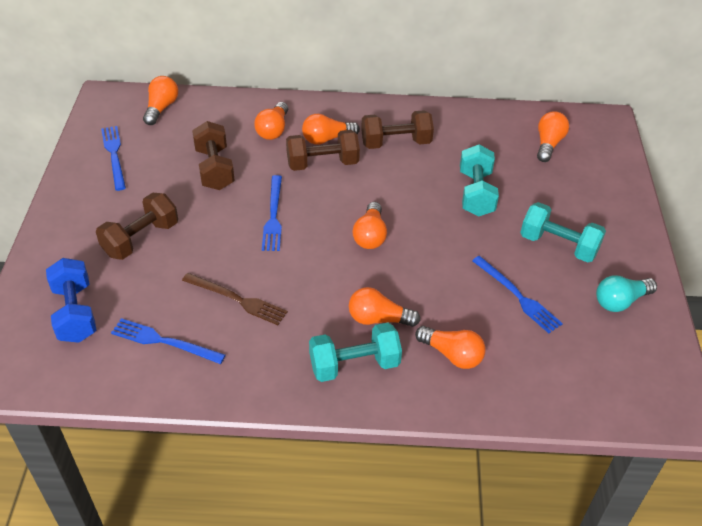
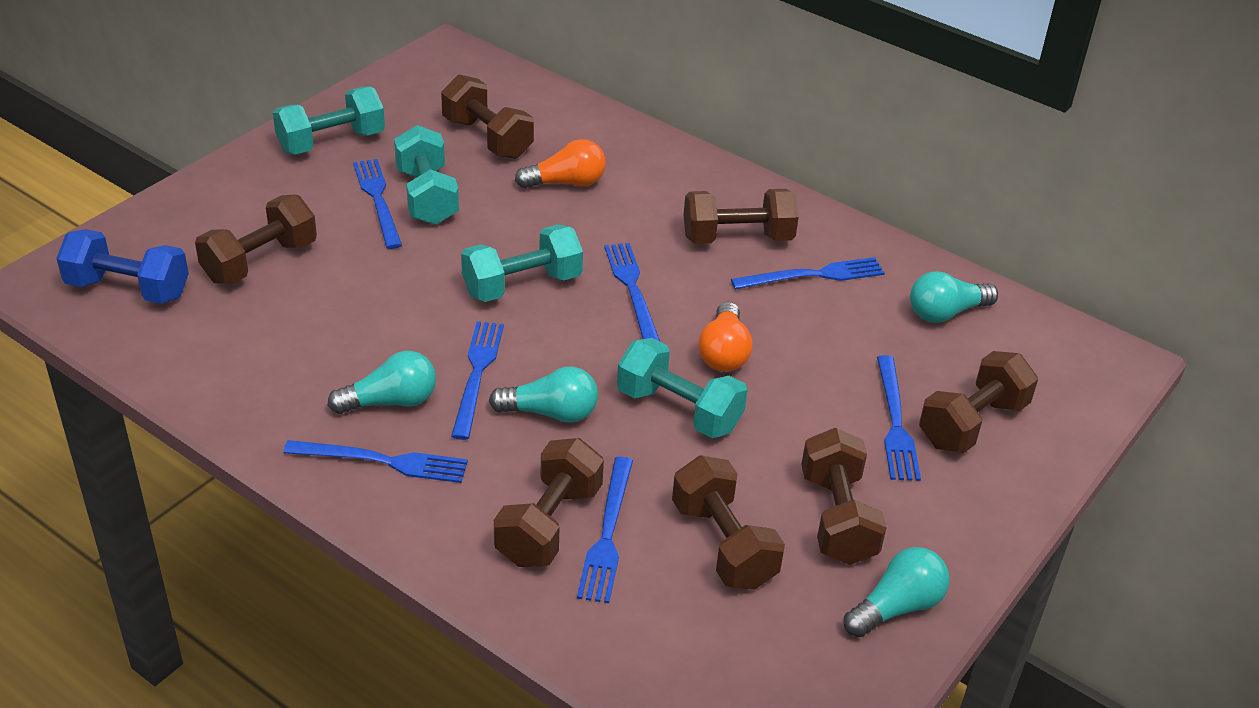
blue fork: 4 -> 7
brown dumbbell: 4 -> 7
brown fork: 1 -> 0
orange light bulb: 7 -> 2
turquoise dumbbell: 3 -> 4
turquoise light bulb: 1 -> 4

